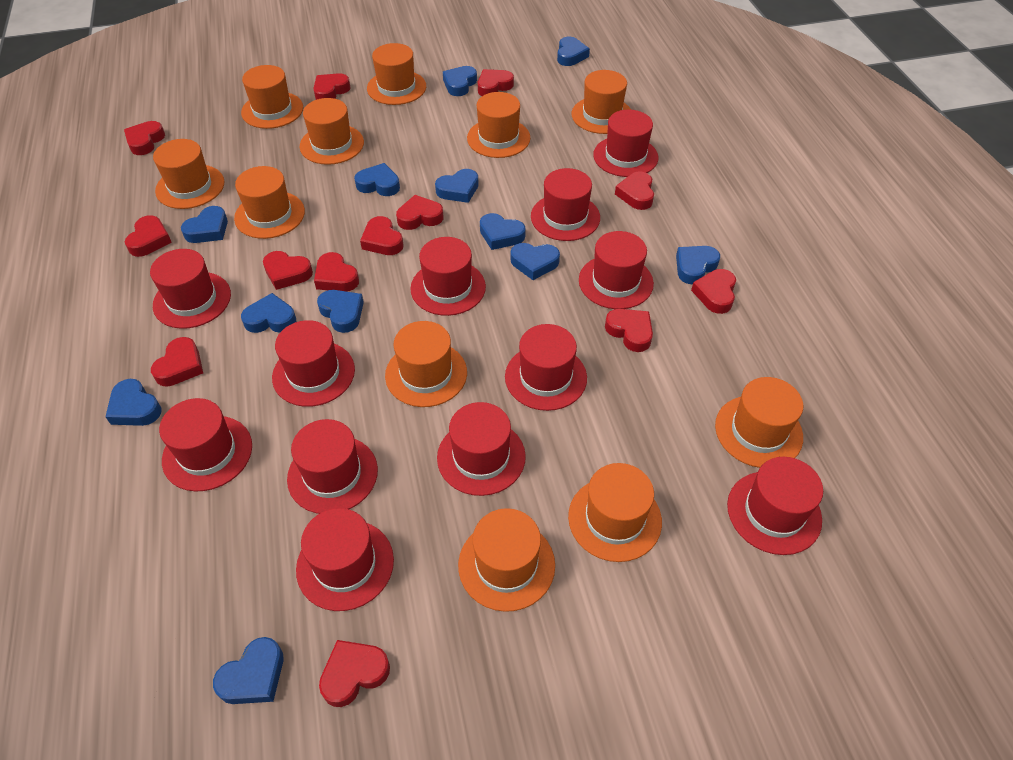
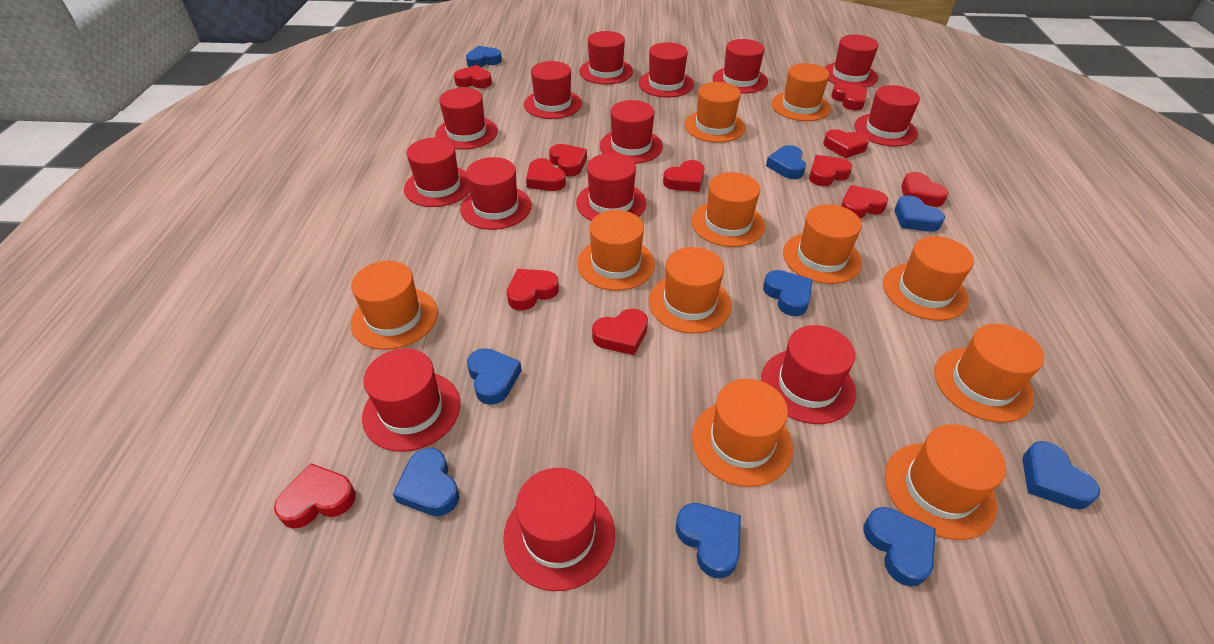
blue heart: 12 -> 9
red hat: 12 -> 14
red heart: 13 -> 12

